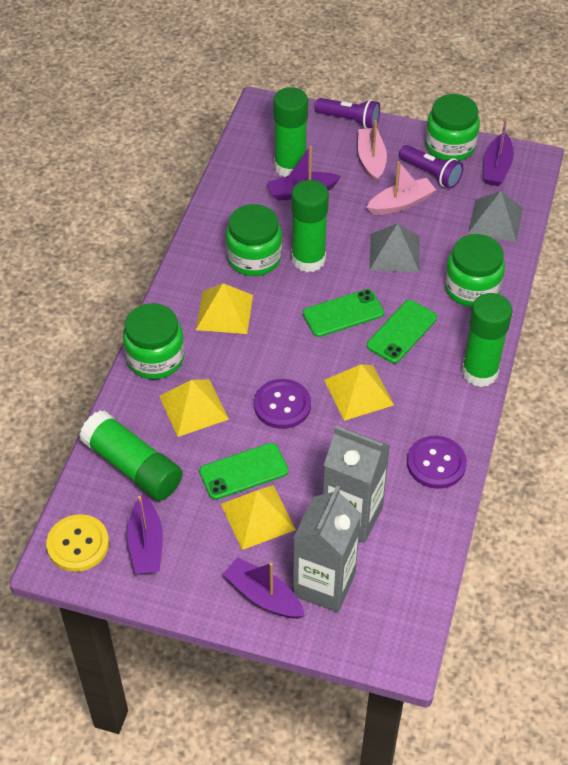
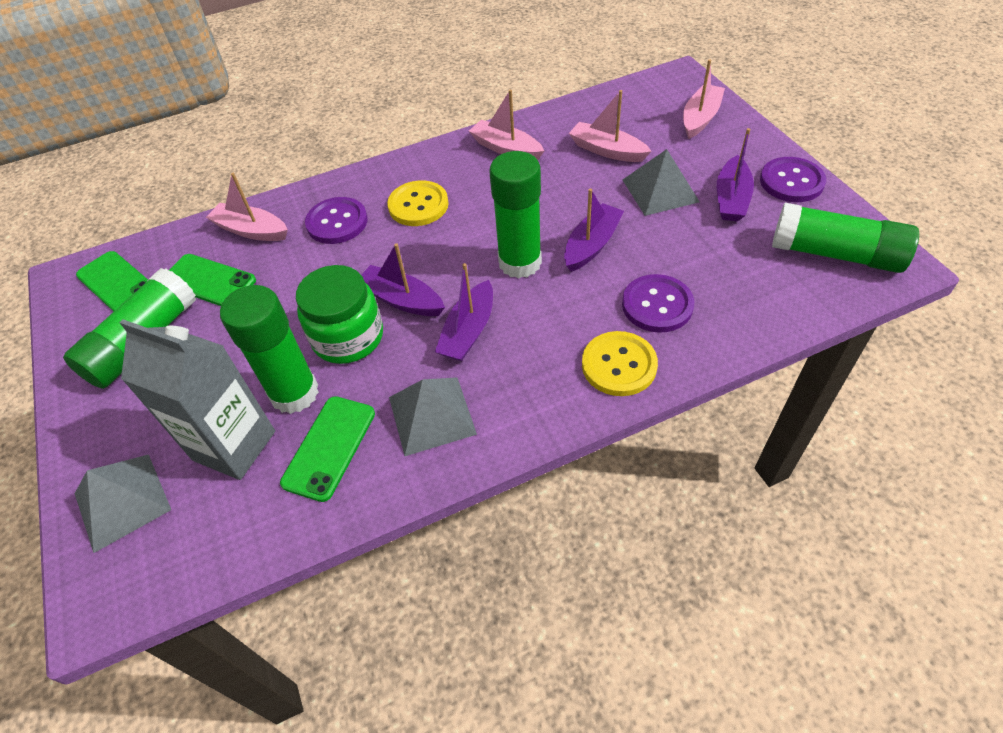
green jar: 4 -> 1
grey carton: 2 -> 1
grey pyramid: 2 -> 3
pink boat: 2 -> 4
purple button: 2 -> 3
purple flashlight: 2 -> 0
yellow button: 1 -> 2
yellow pyramid: 4 -> 0

